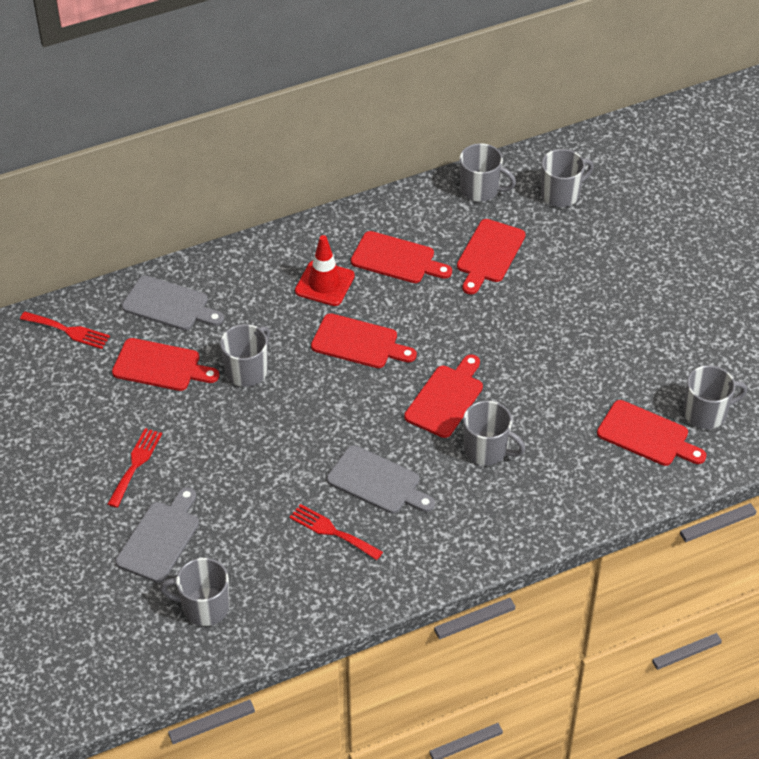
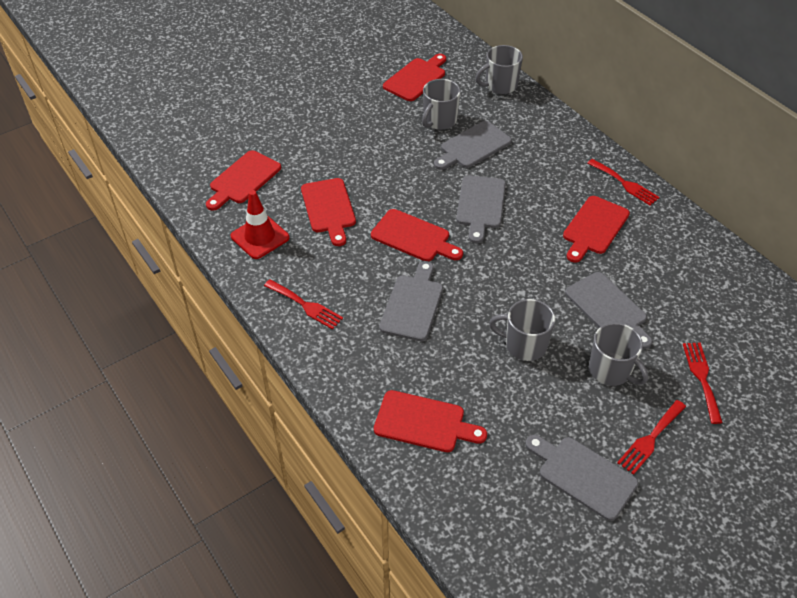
grey cutting board: 3 -> 5
grey mug: 6 -> 4
red fork: 3 -> 4

